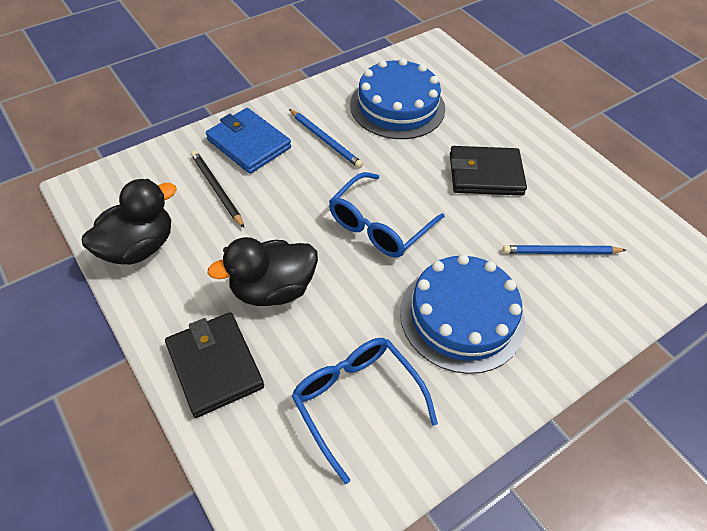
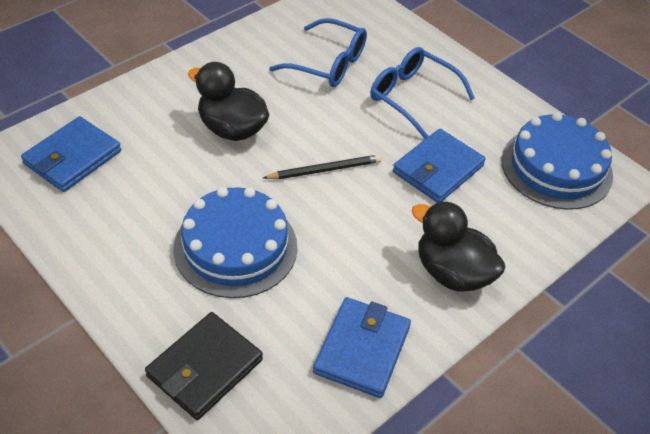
black wallet: 2 -> 1
blue pencil: 2 -> 0
blue wallet: 1 -> 3

